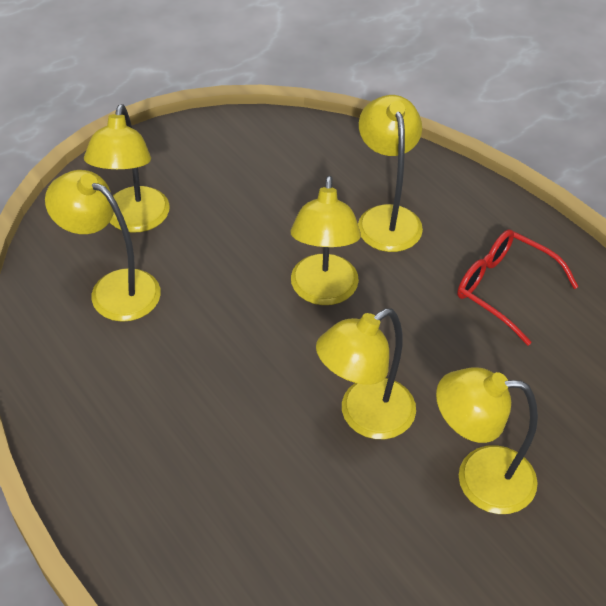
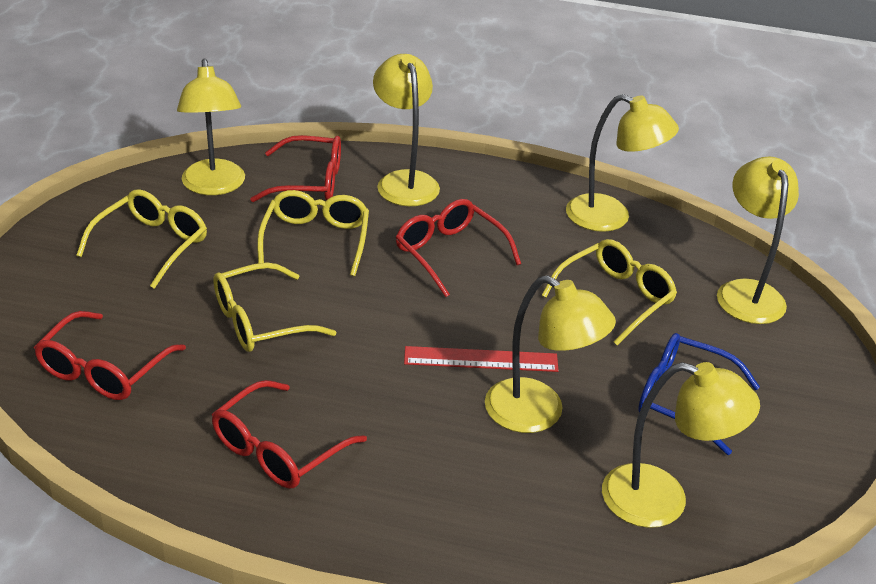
blue glasses: 0 -> 1
red glasses: 1 -> 4
red ruler: 0 -> 1
yellow glasses: 0 -> 4

